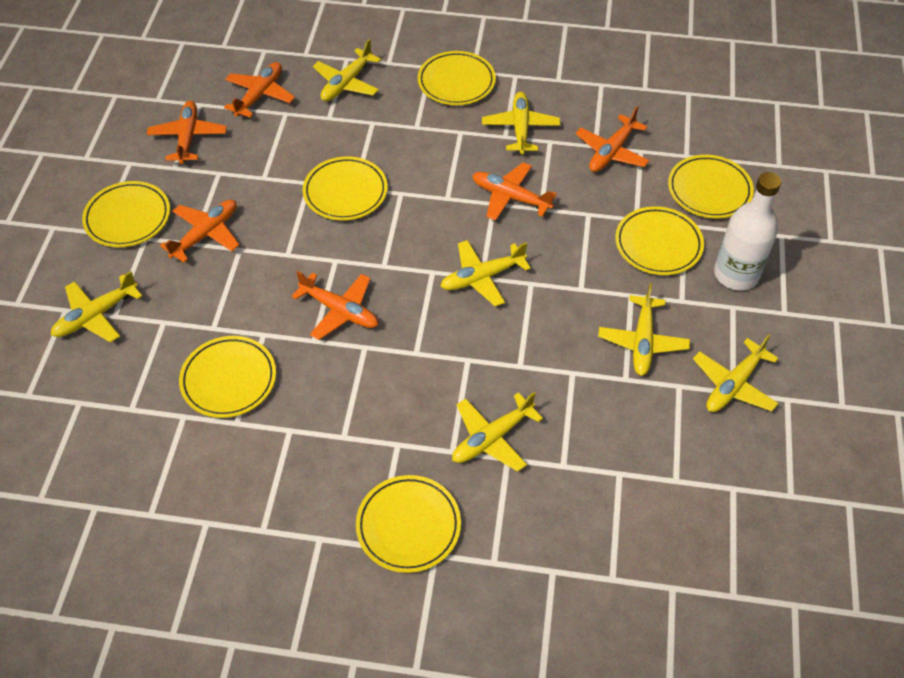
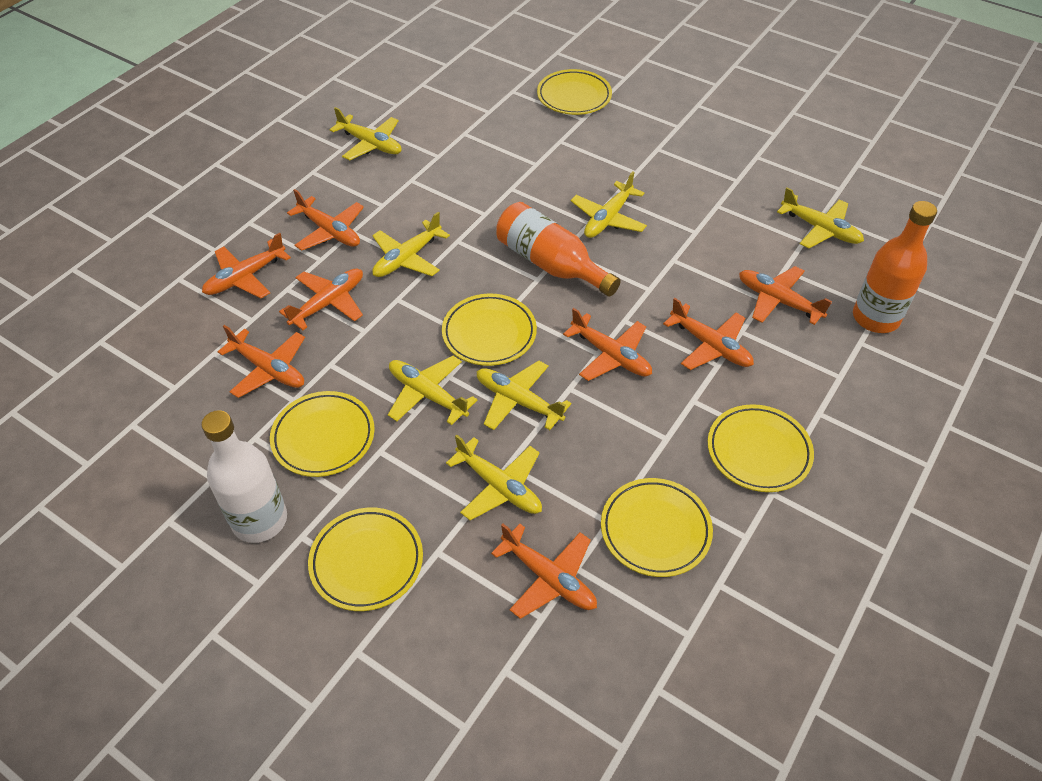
orange bottle: 0 -> 2
orange plane: 6 -> 8
yellow plate: 7 -> 6

